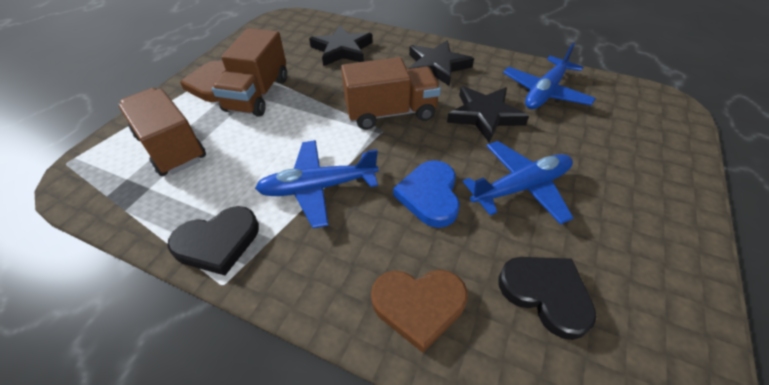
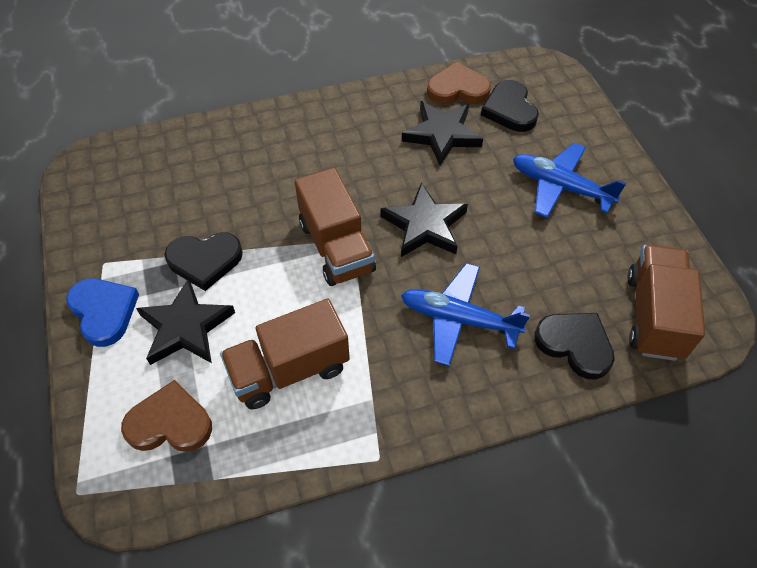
black heart: 2 -> 3
blue plane: 3 -> 2

